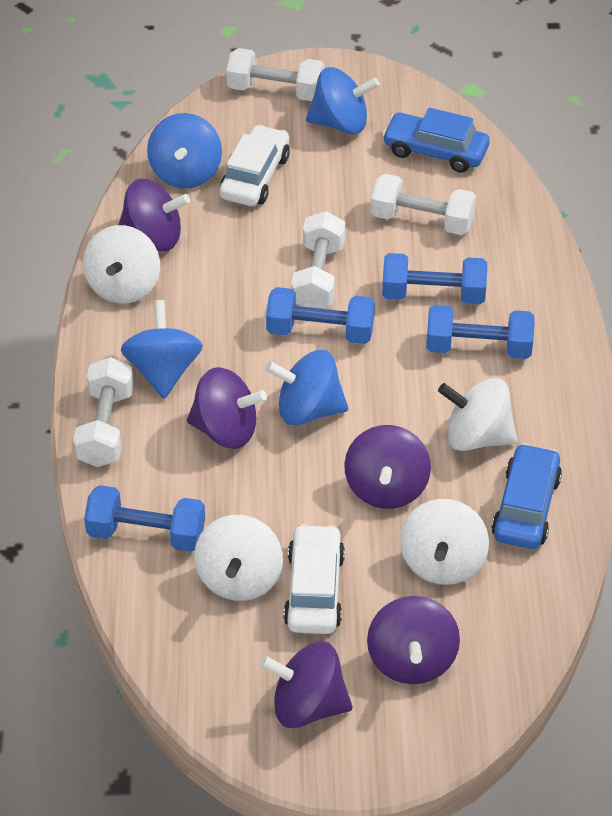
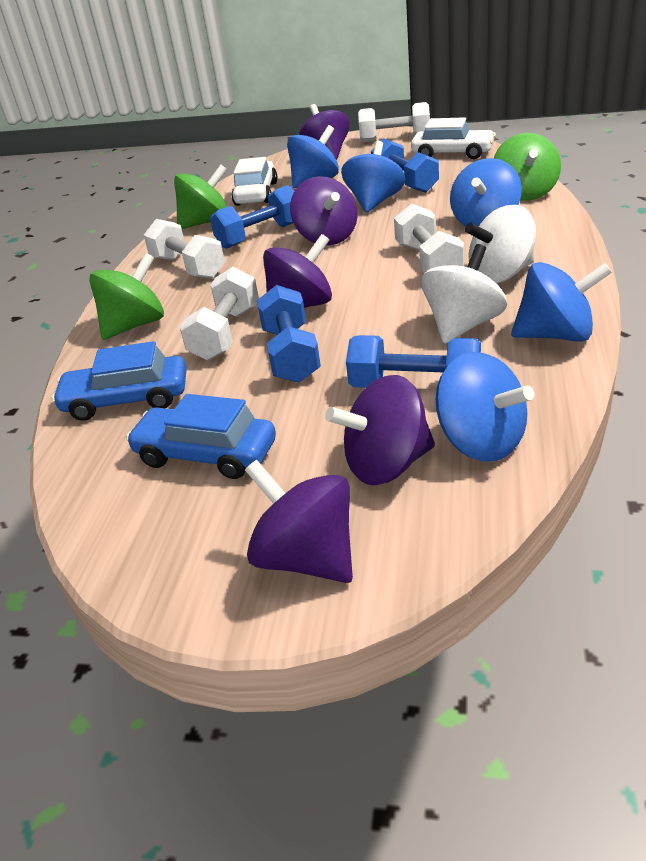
blue spinning top: 4 -> 5
green spinning top: 0 -> 3
white spinning top: 4 -> 2

